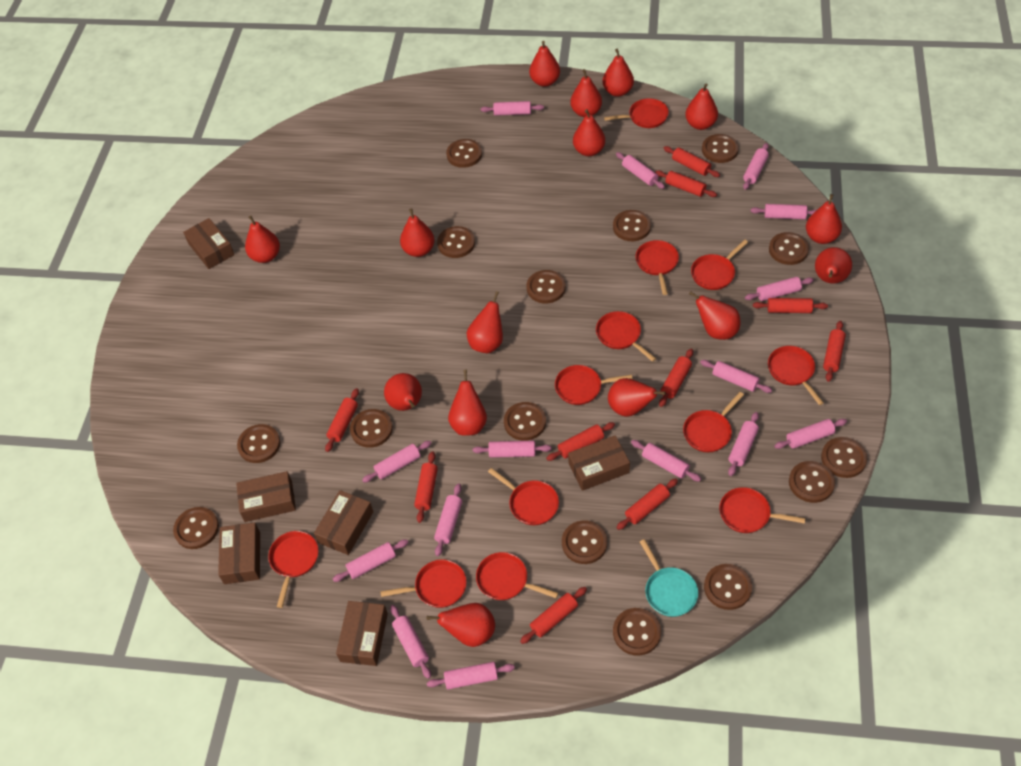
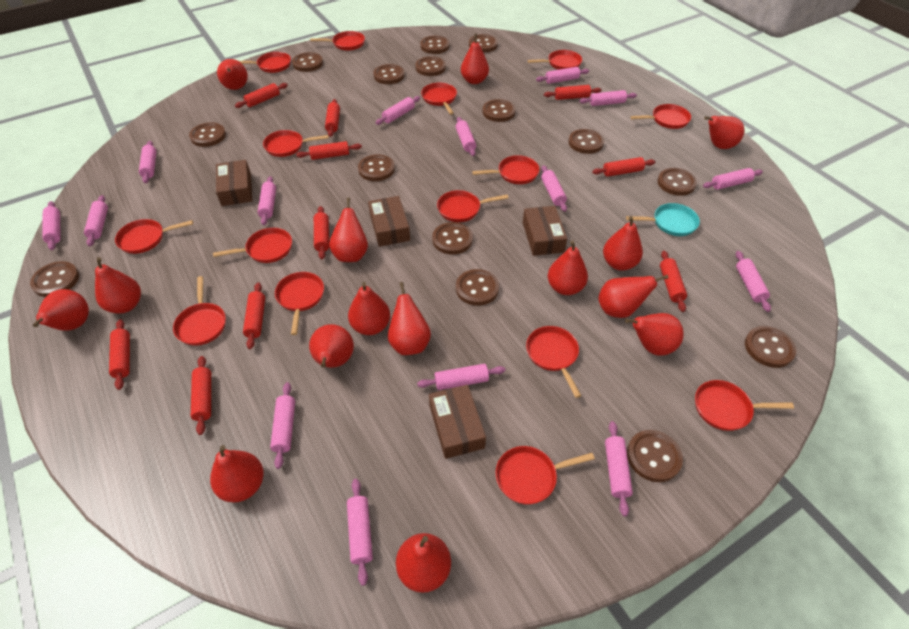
brown box: 6 -> 4
red pan: 12 -> 15

